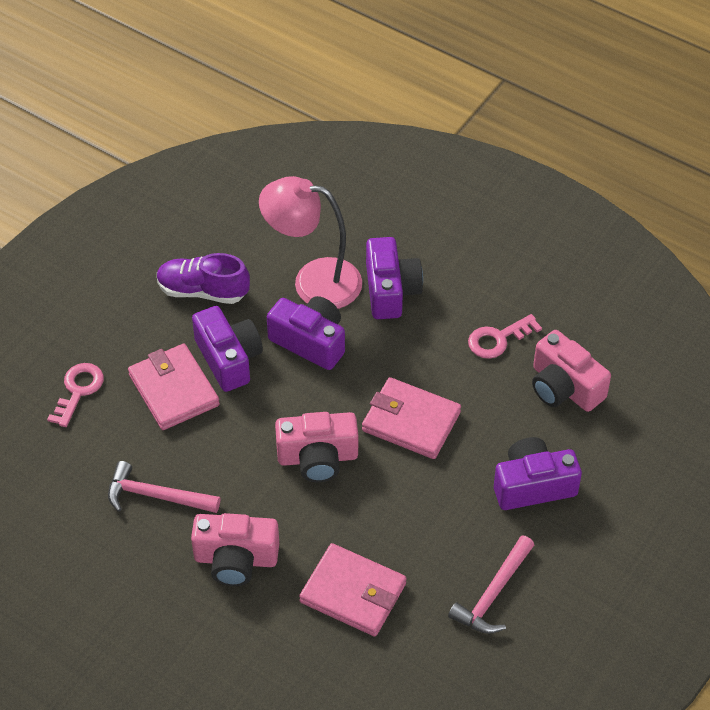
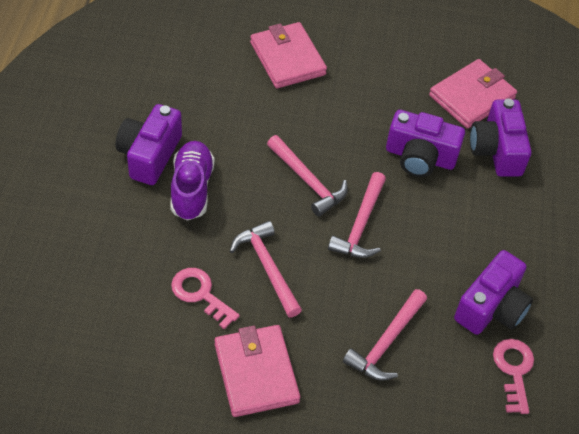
pink camera: 3 -> 0
pink hammer: 2 -> 4
pink lamp: 1 -> 0

